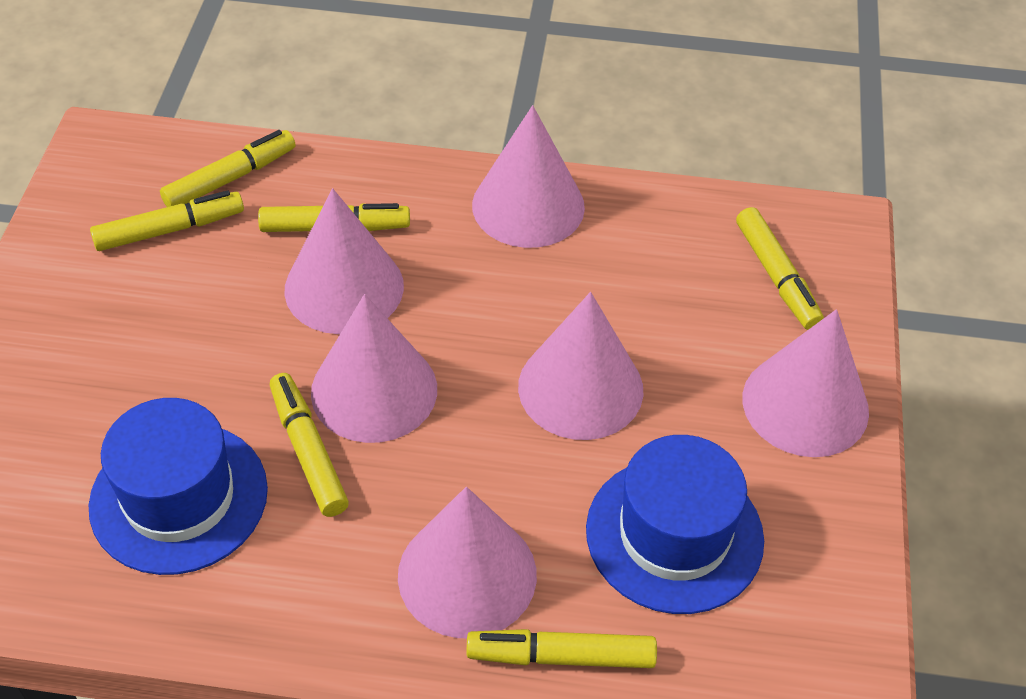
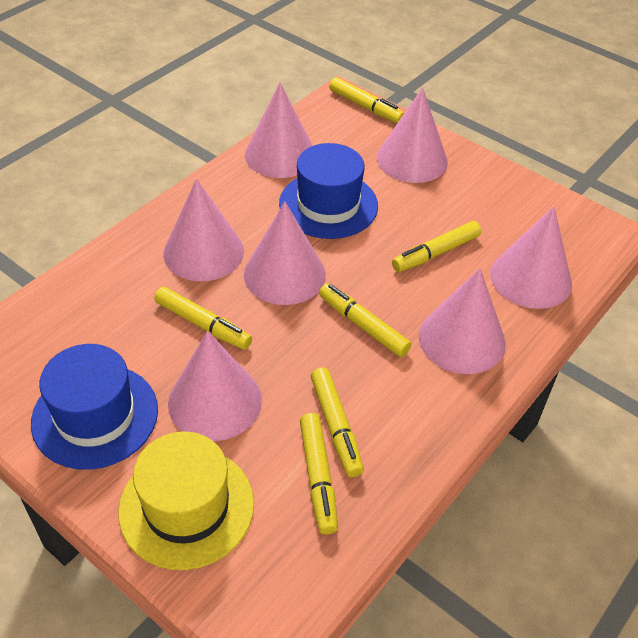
pink cone: 6 -> 7
yellow hat: 0 -> 1

